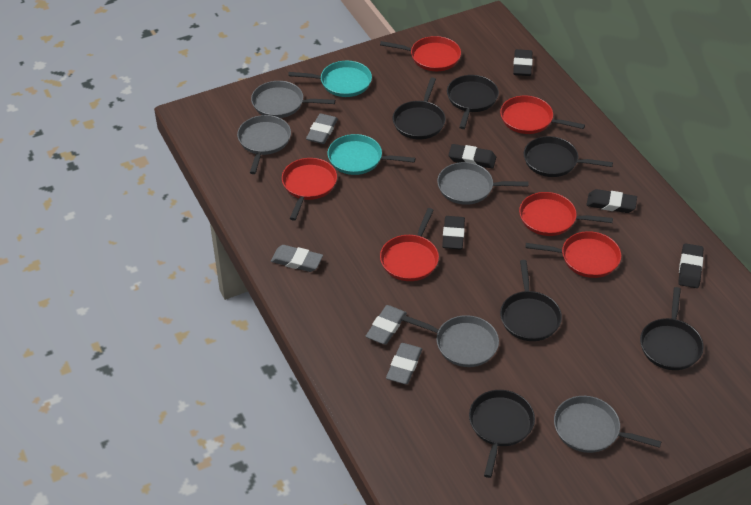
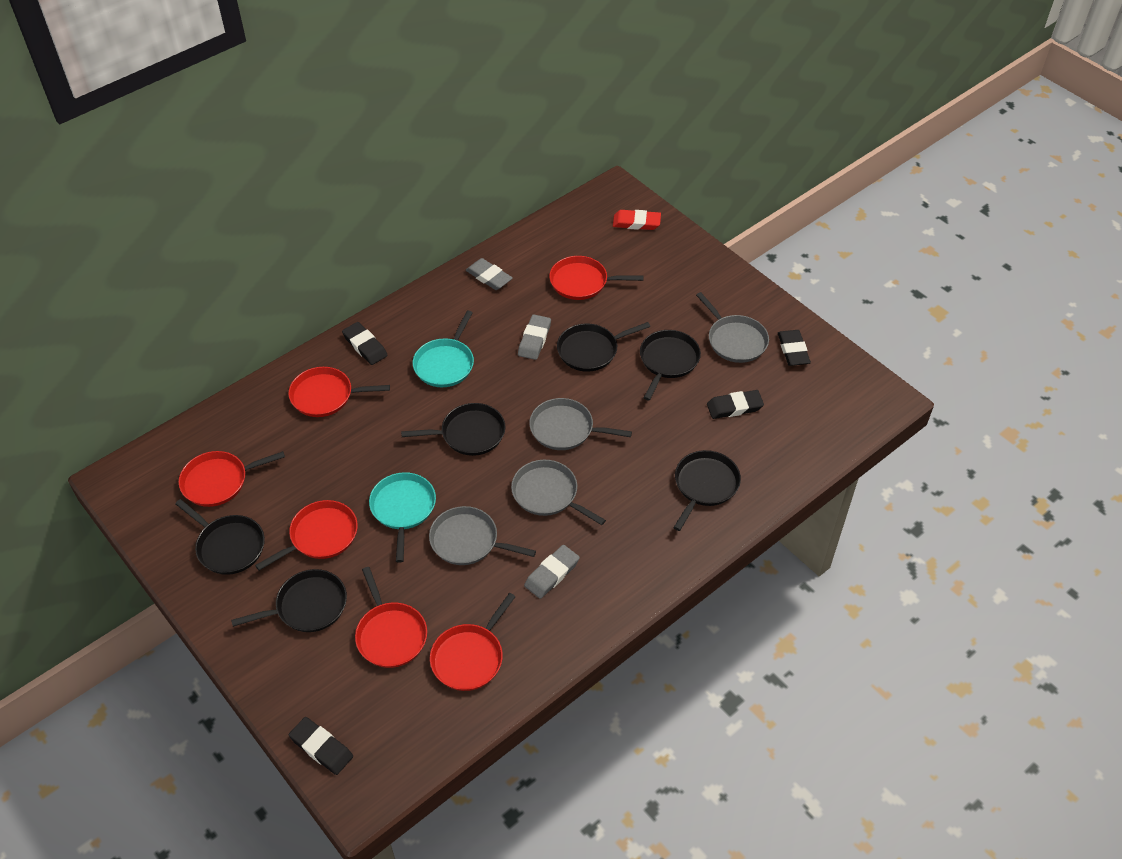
black eraser: 5 -> 4
grey eraser: 4 -> 3
grey pan: 5 -> 4
red eraser: 0 -> 1

